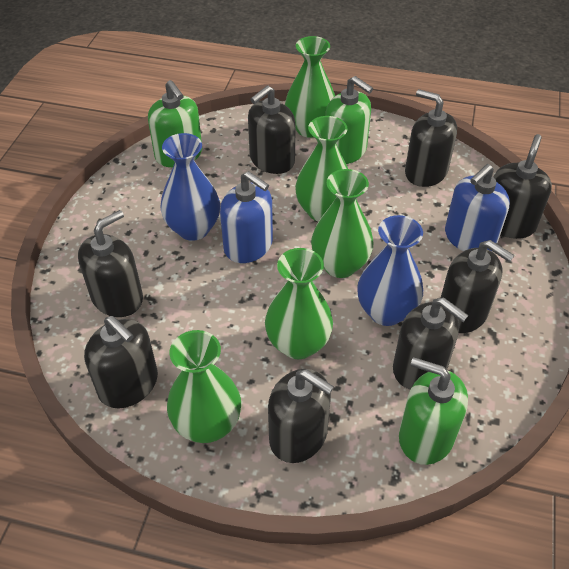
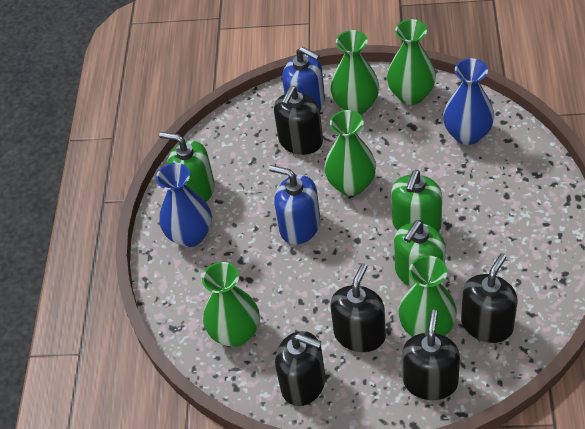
black soap dispenser: 8 -> 5

